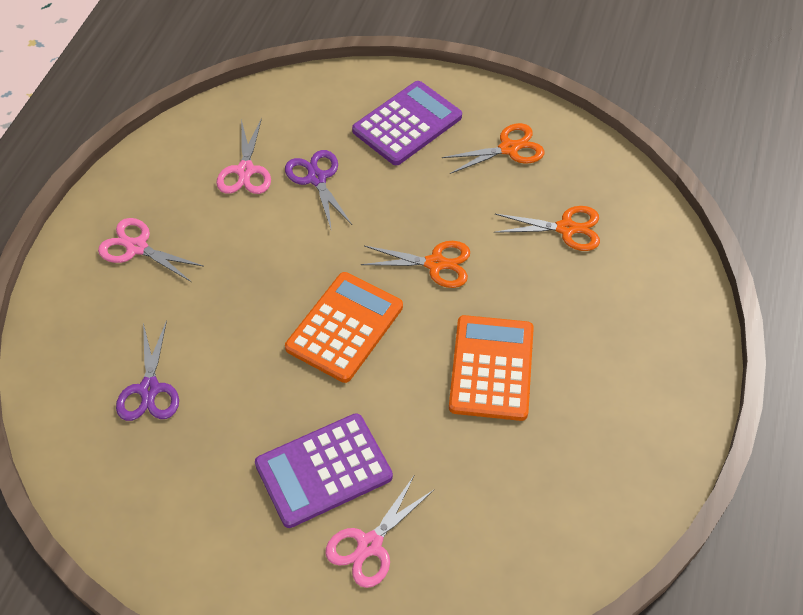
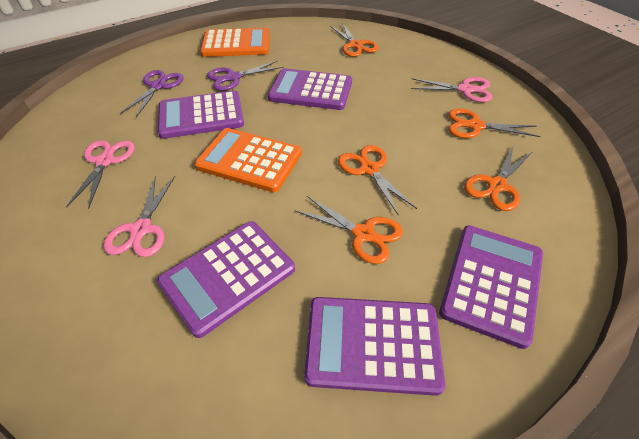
orange scissors: 3 -> 5
purple calculator: 2 -> 5

